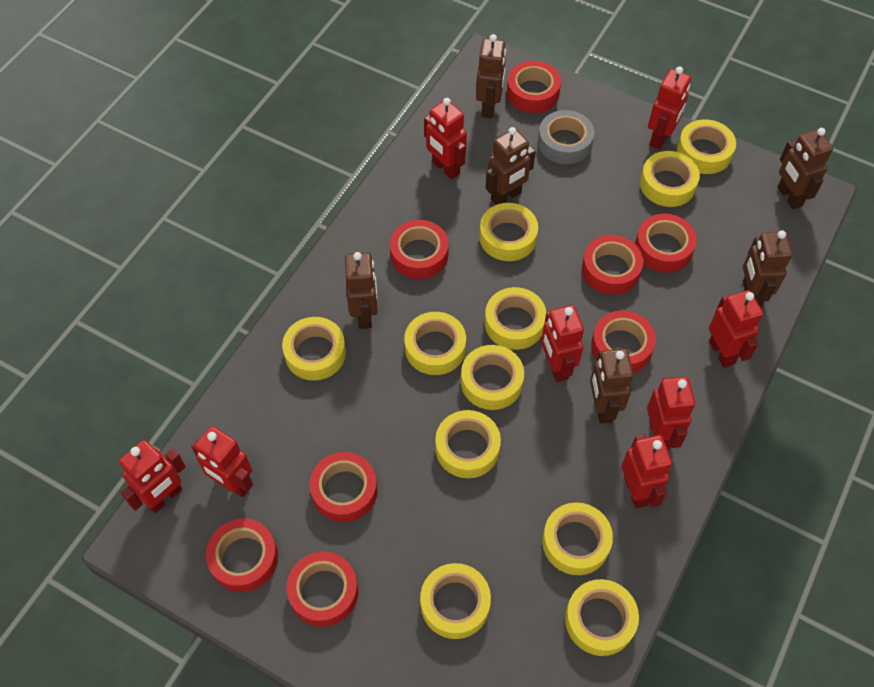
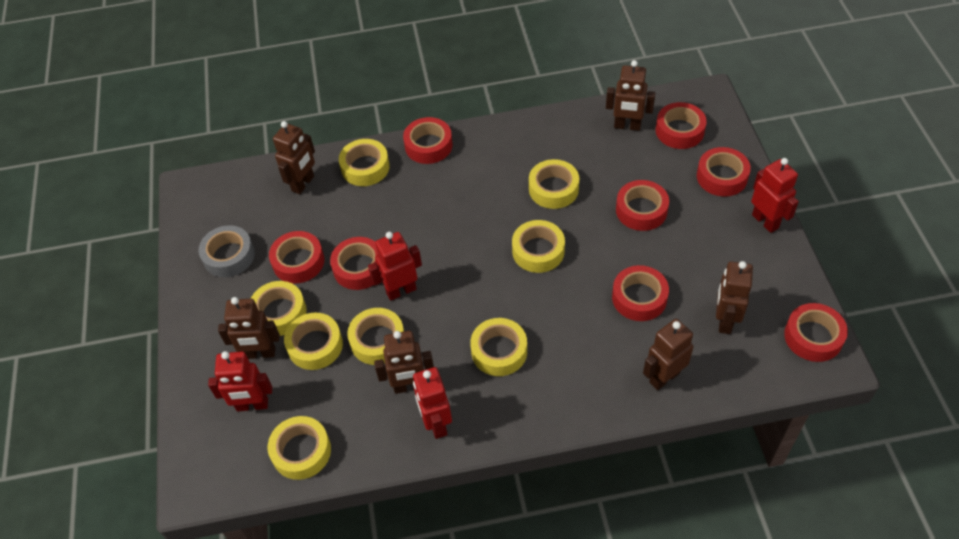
red robot: 8 -> 4
yellow tape: 11 -> 8

